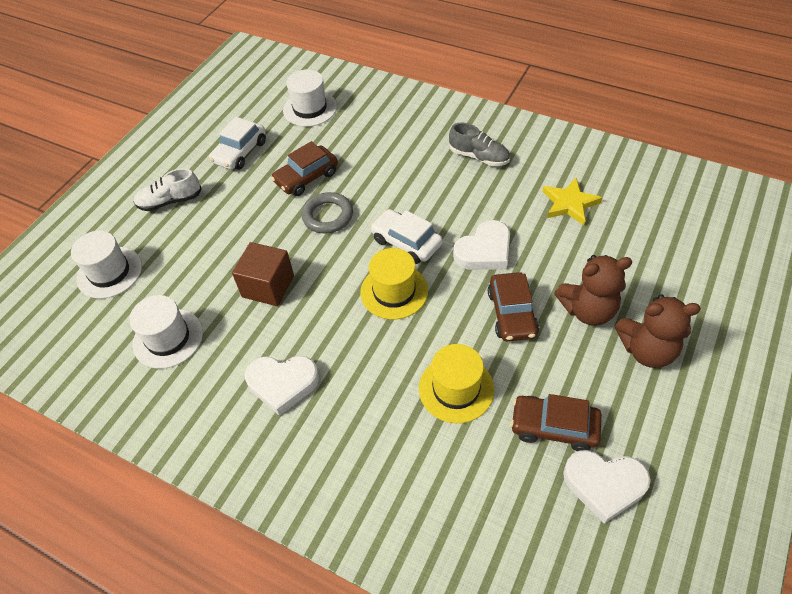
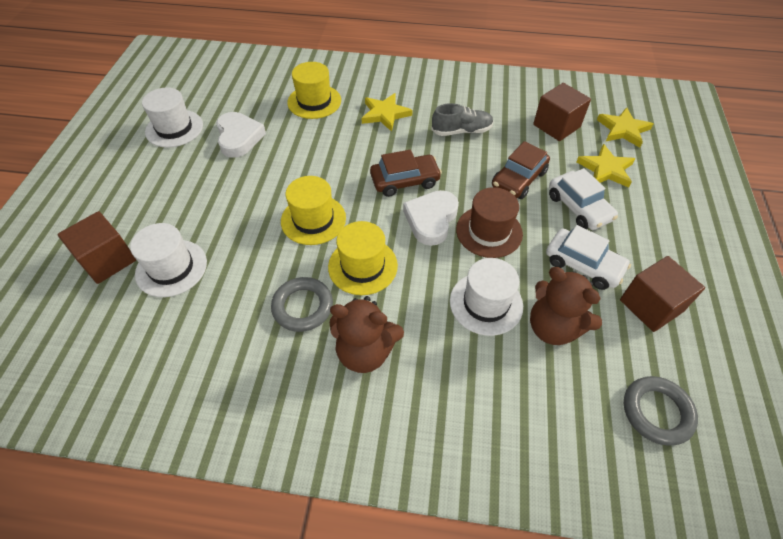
brown car: 3 -> 2
brown cube: 1 -> 3
brown hat: 0 -> 1
grey ring: 1 -> 2
white heart: 3 -> 2
white shoe: 1 -> 0
yellow hat: 2 -> 3
yellow star: 1 -> 3

